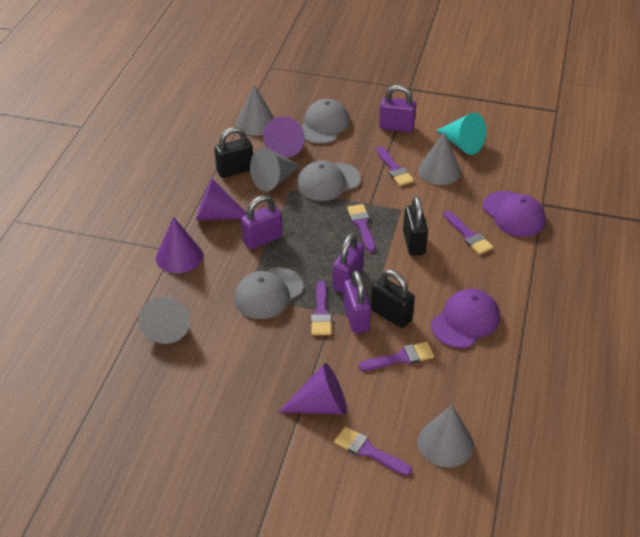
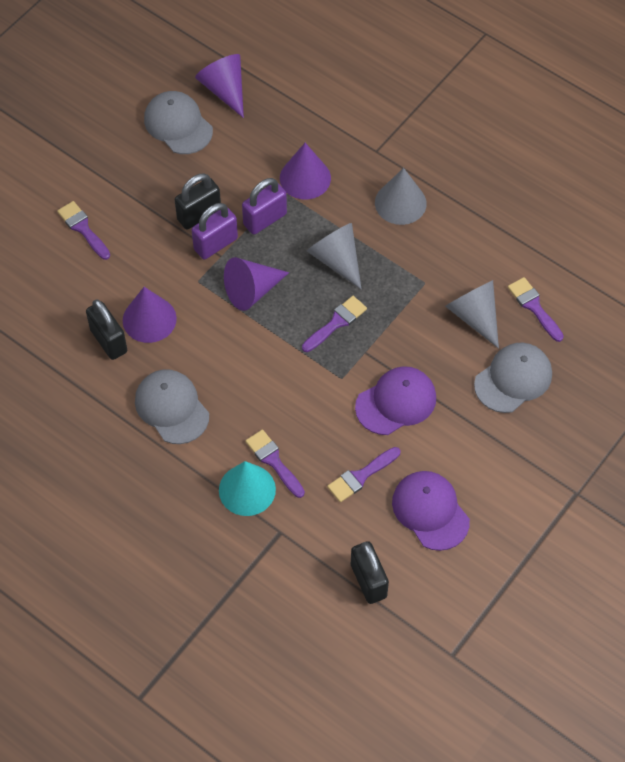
grey cone: 5 -> 3
purple brush: 6 -> 5
purple padlock: 4 -> 2

